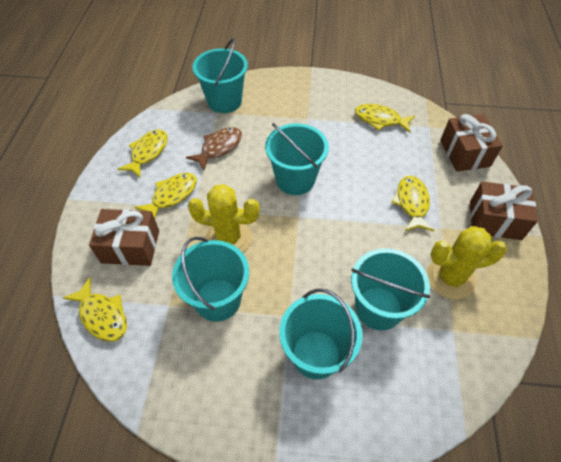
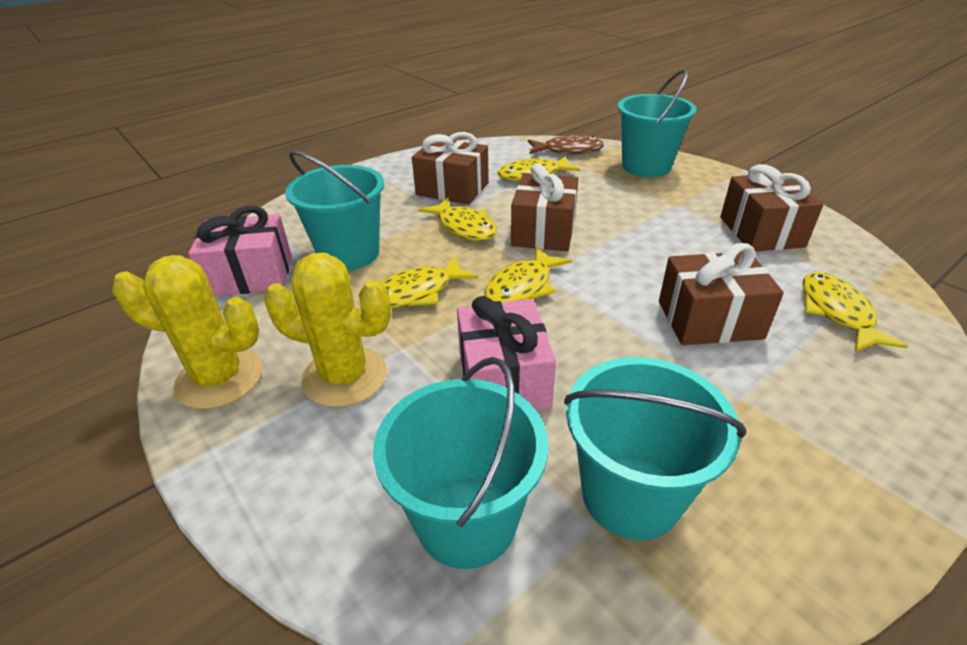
brown gift: 3 -> 4
pink gift: 0 -> 2
turquoise bucket: 5 -> 4

